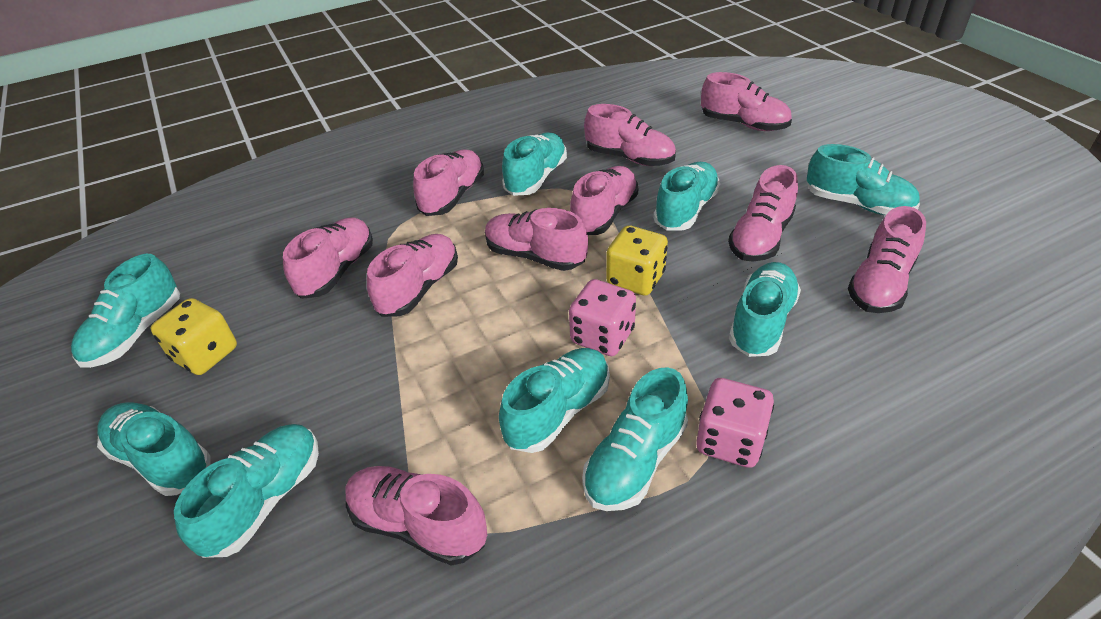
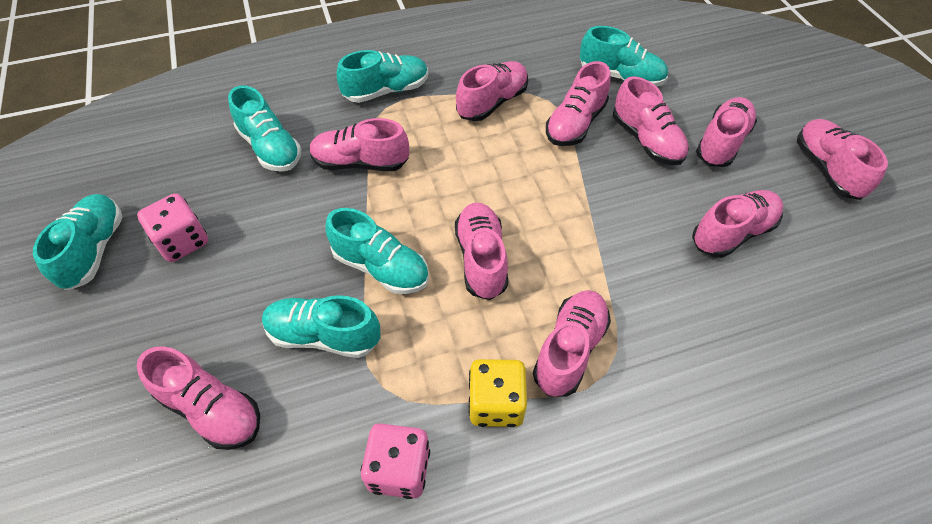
turquoise shoe: 9 -> 6
yellow dice: 2 -> 1

